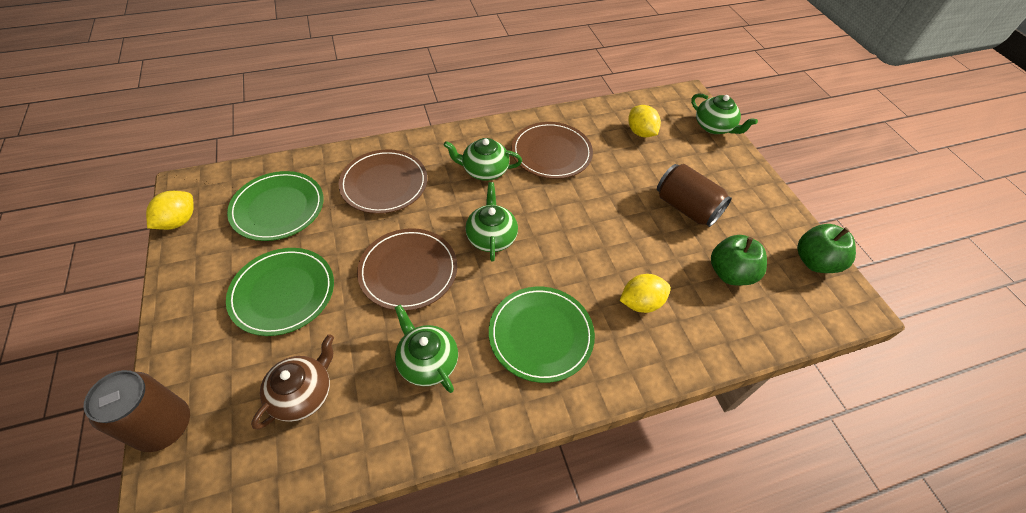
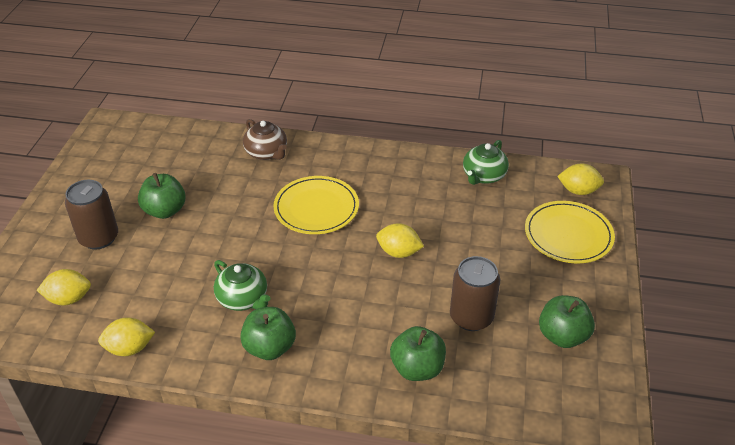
brown plate: 3 -> 0
green apple: 2 -> 4
green plate: 3 -> 0
green teapot: 4 -> 2
yellow lemon: 3 -> 4
yellow plate: 0 -> 2

